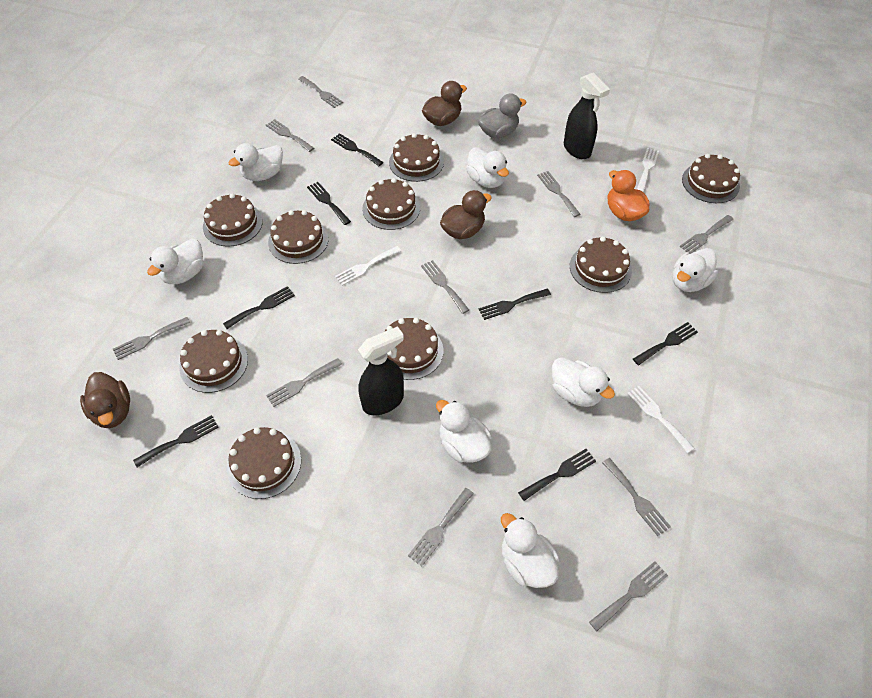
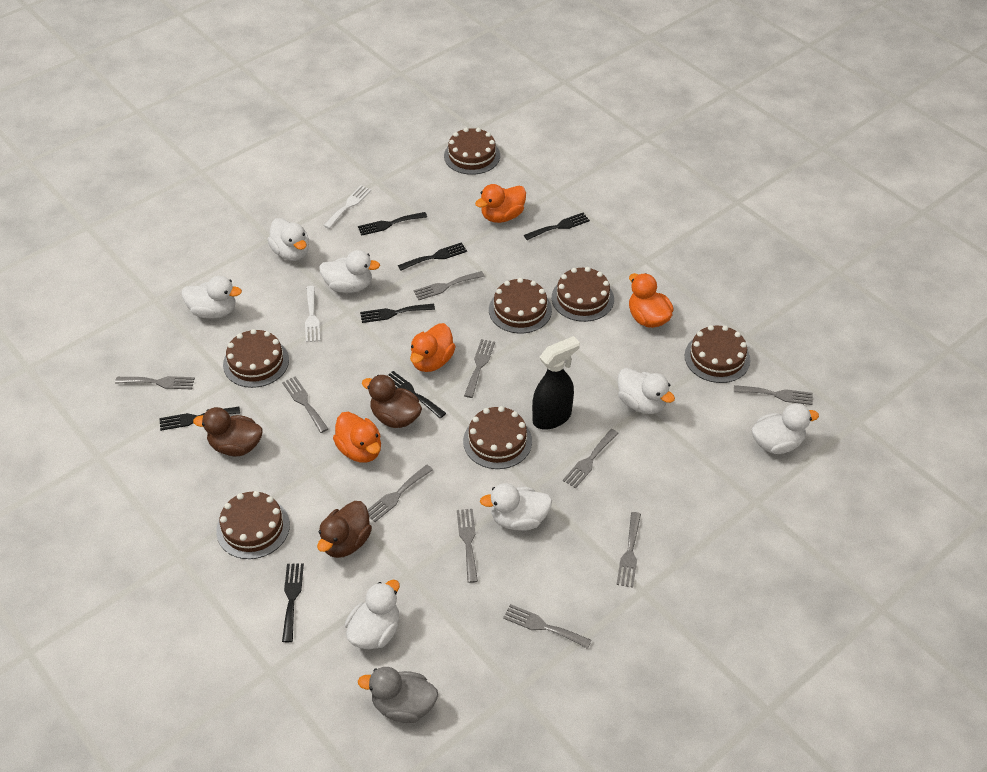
black spray bottle: 2 -> 1
brown cake: 9 -> 7
orange duck: 1 -> 4
white fork: 3 -> 2

